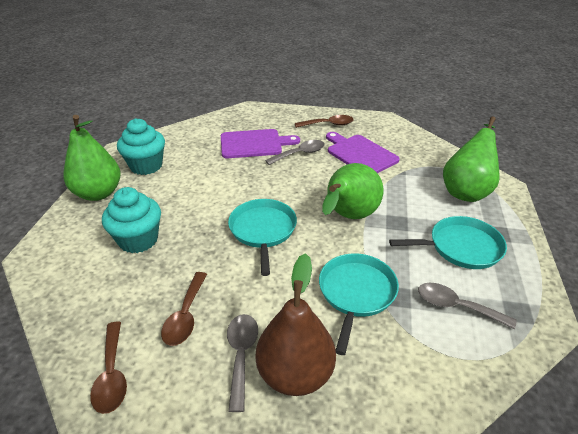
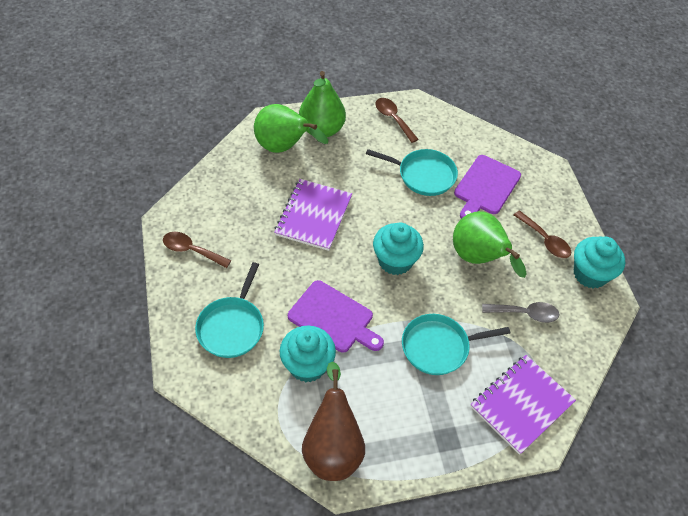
grey spoon: 3 -> 1
purple notebook: 0 -> 2
turquoise cupcake: 2 -> 3

